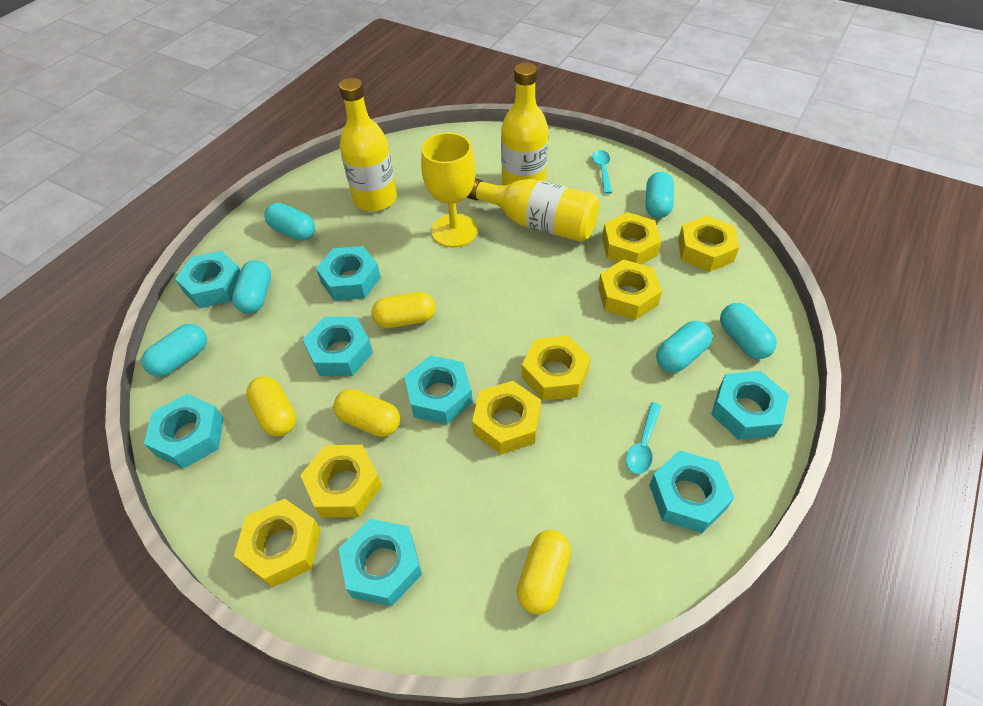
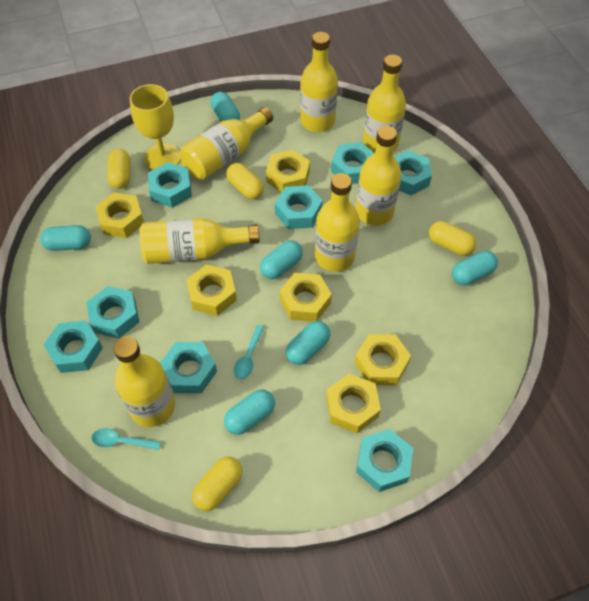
yellow bottle: 3 -> 7
yellow nut: 7 -> 6

